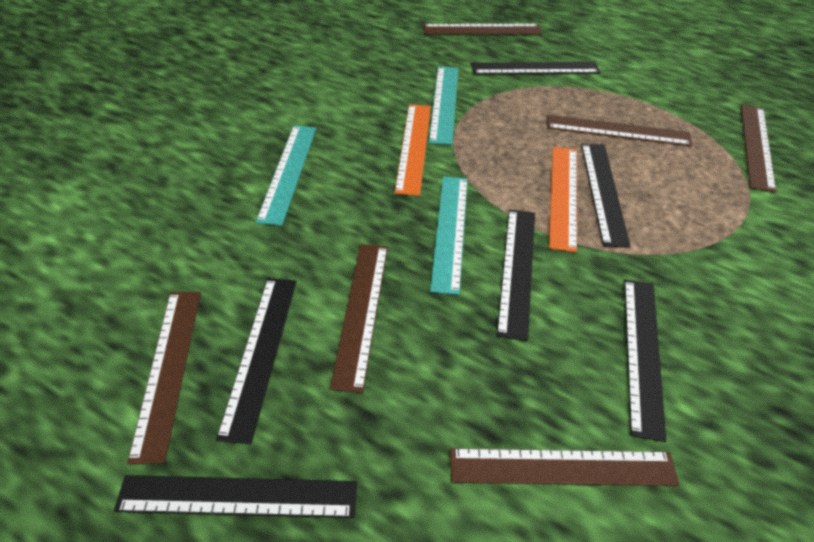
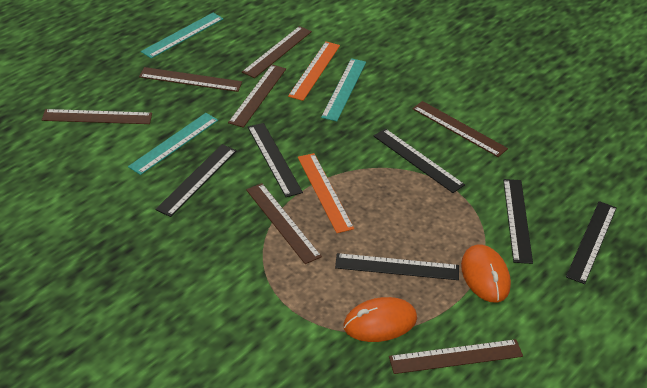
brown ruler: 6 -> 7
orange mouse: 0 -> 2

